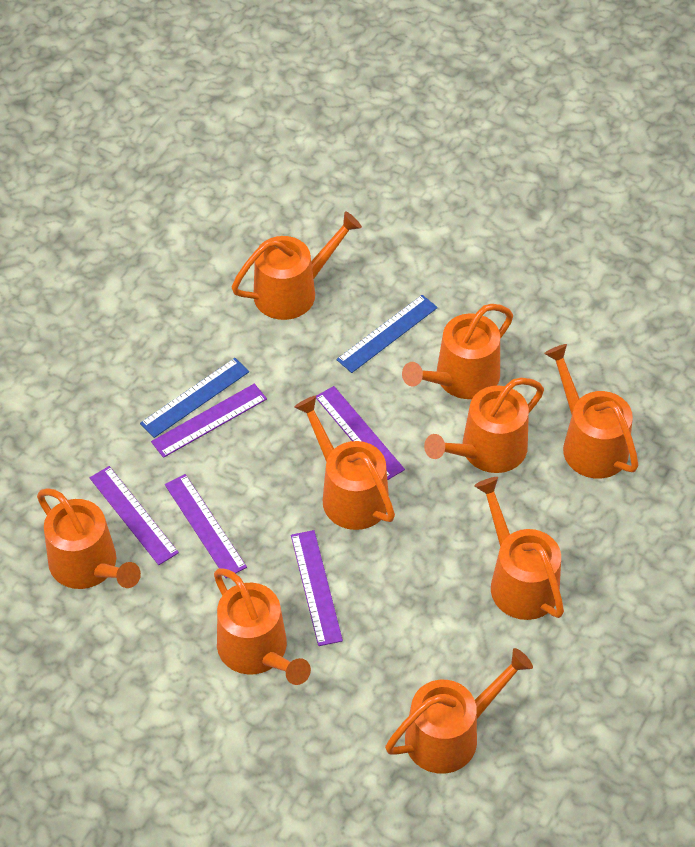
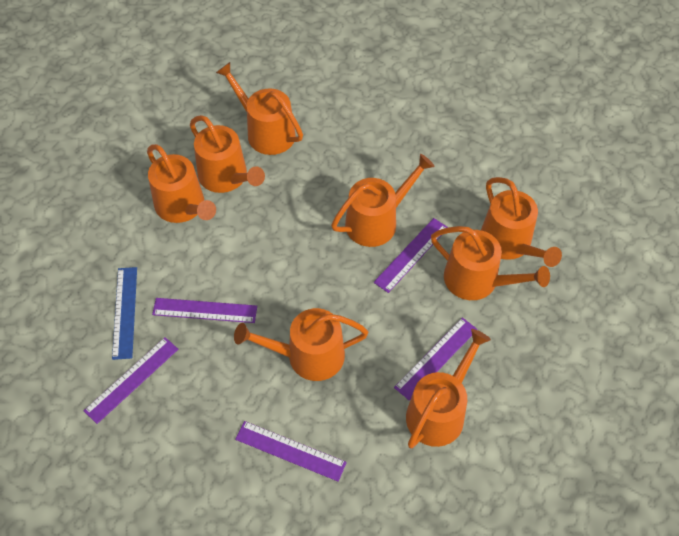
blue ruler: 2 -> 1
orange watering can: 9 -> 8

